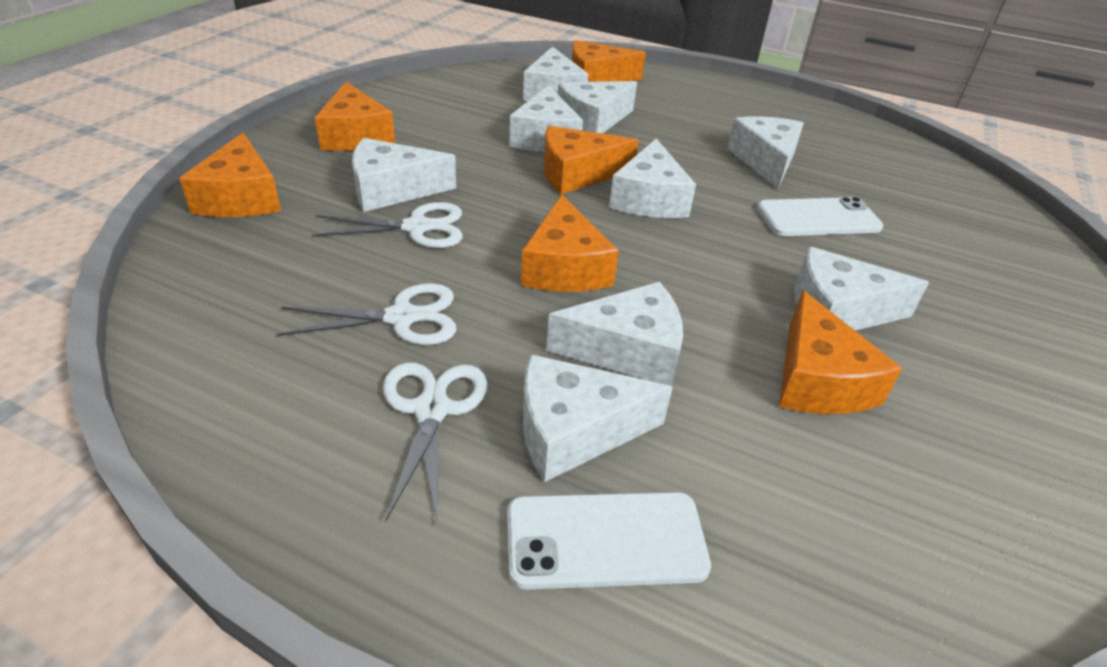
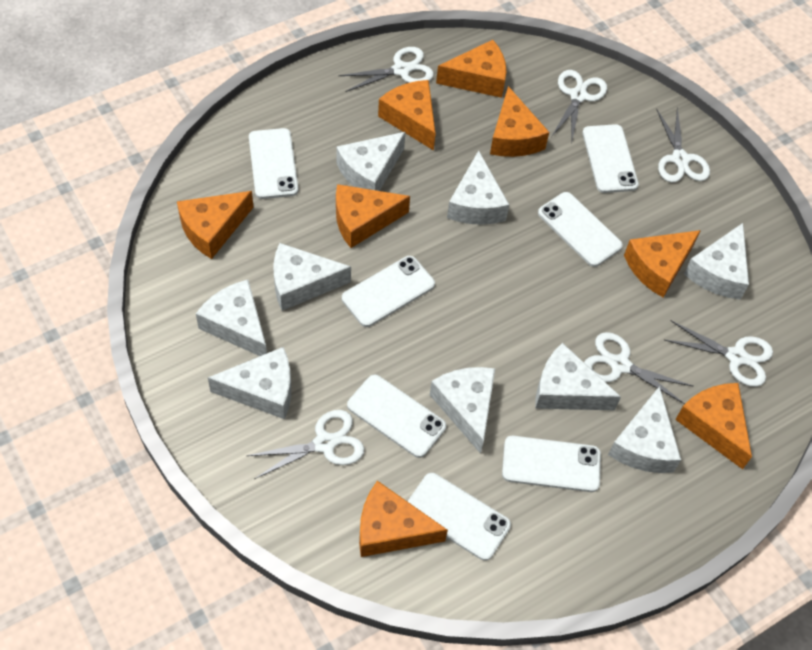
orange cheese: 6 -> 8
white phone: 2 -> 7
white scissors: 3 -> 6

